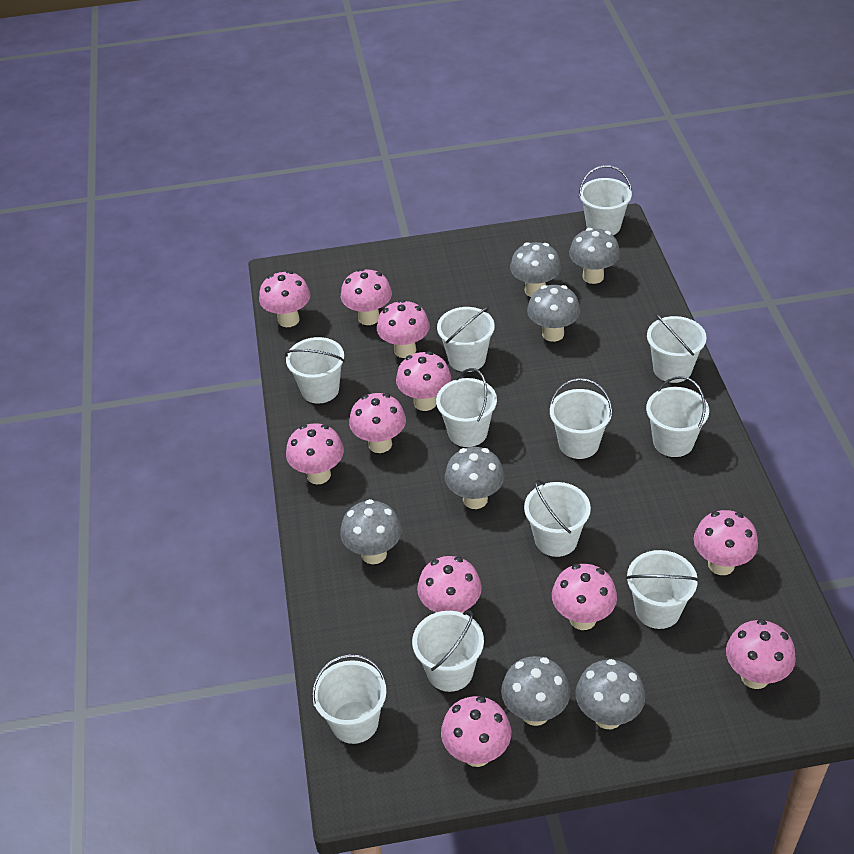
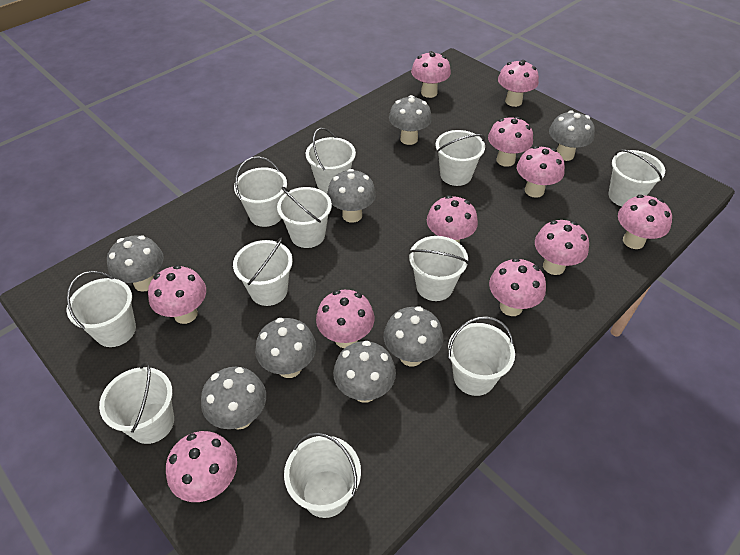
grey mushroom: 7 -> 8

